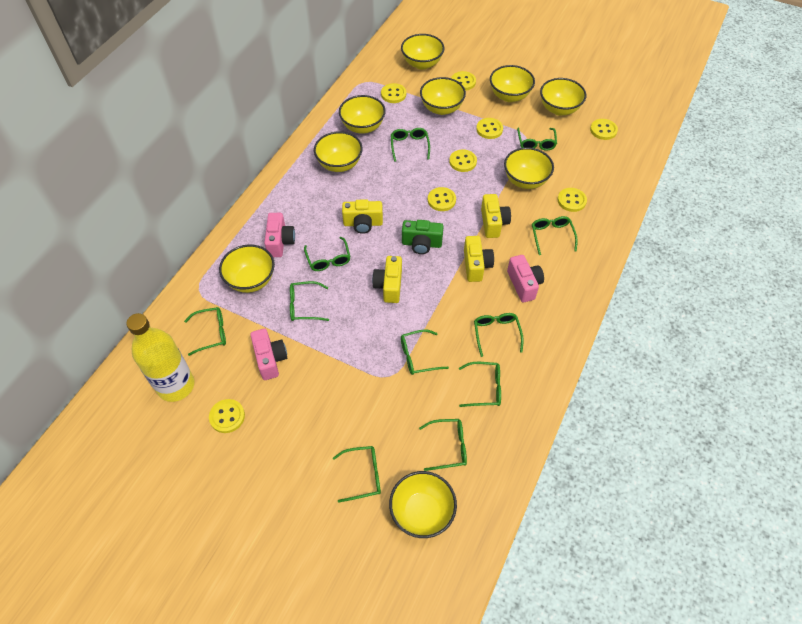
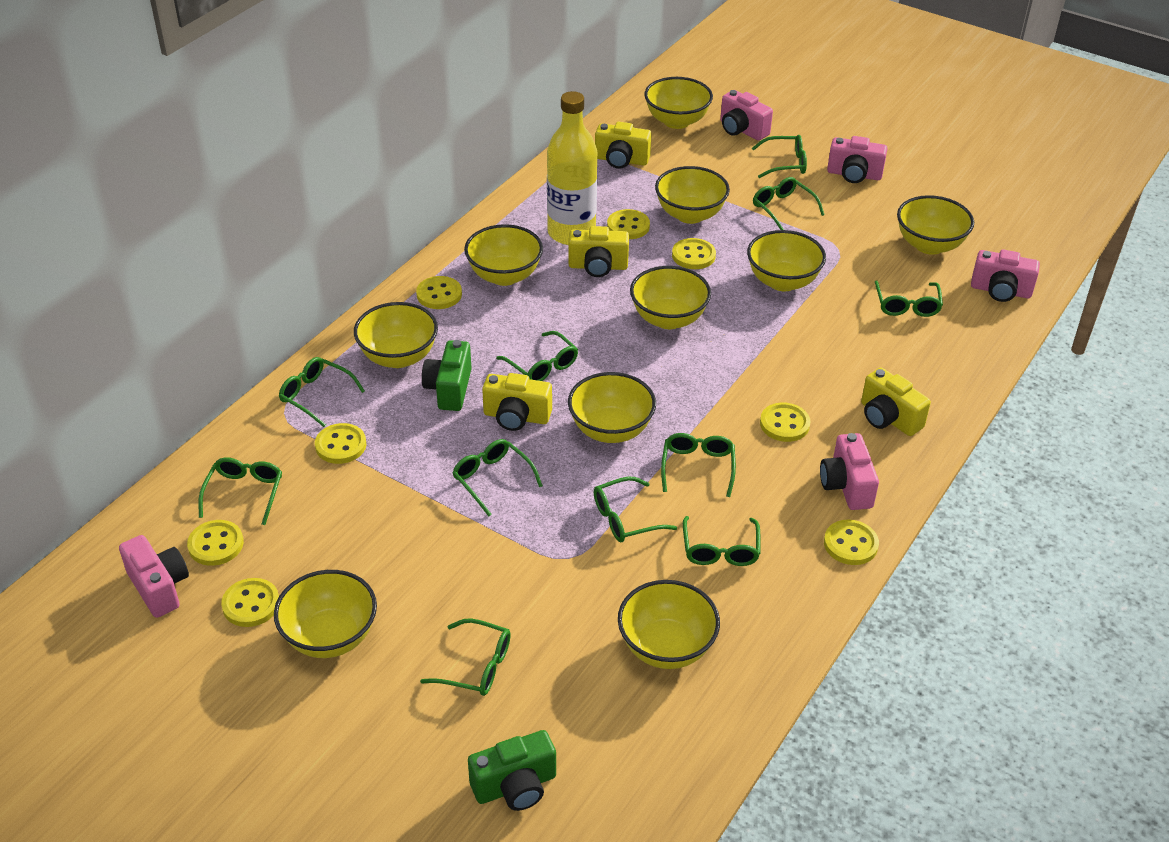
green camera: 1 -> 2
pink camera: 3 -> 5
yellow bowl: 9 -> 10

